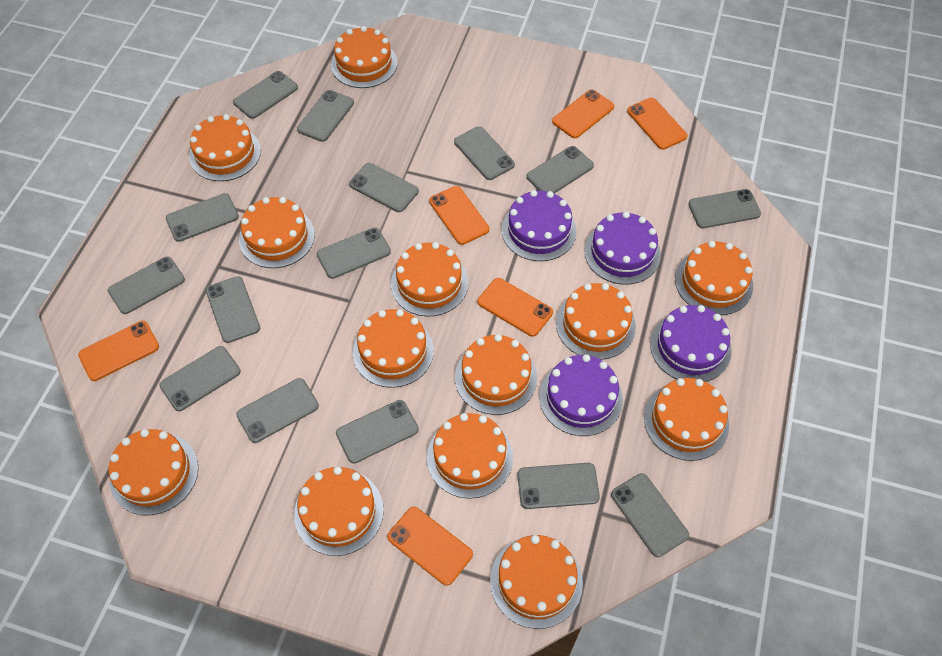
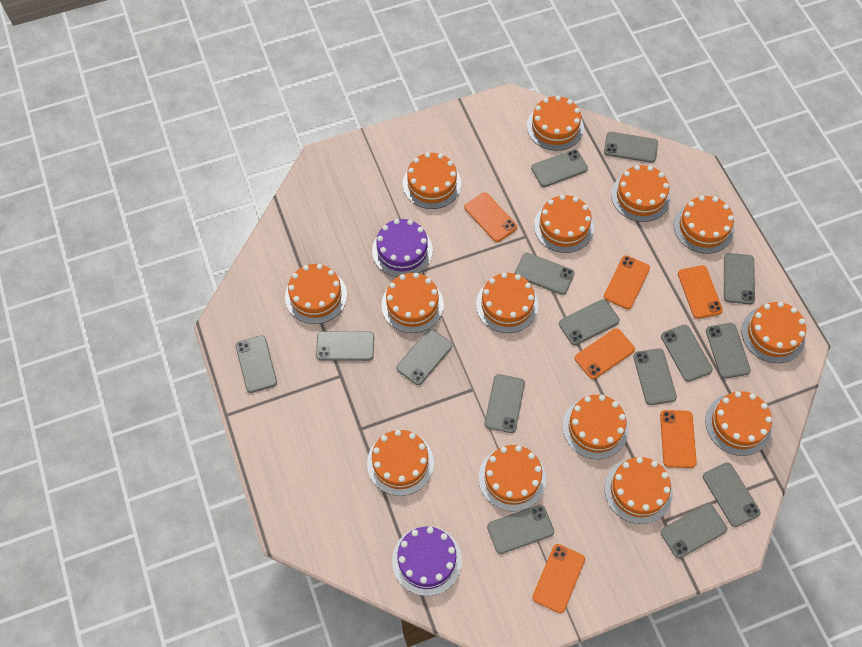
orange cake: 13 -> 14
purple cake: 4 -> 2

